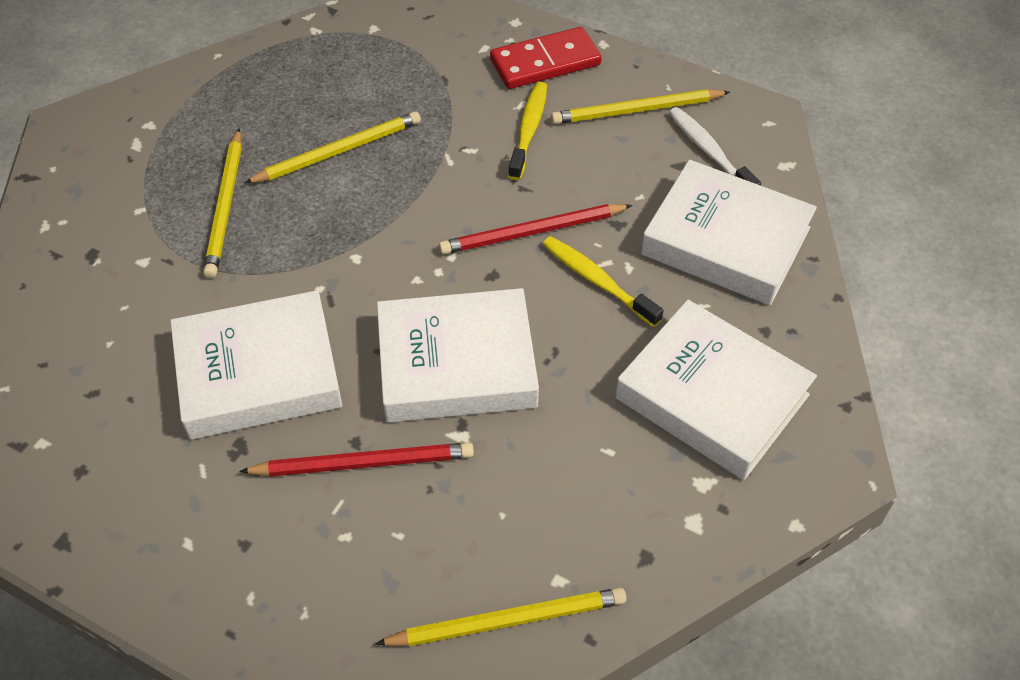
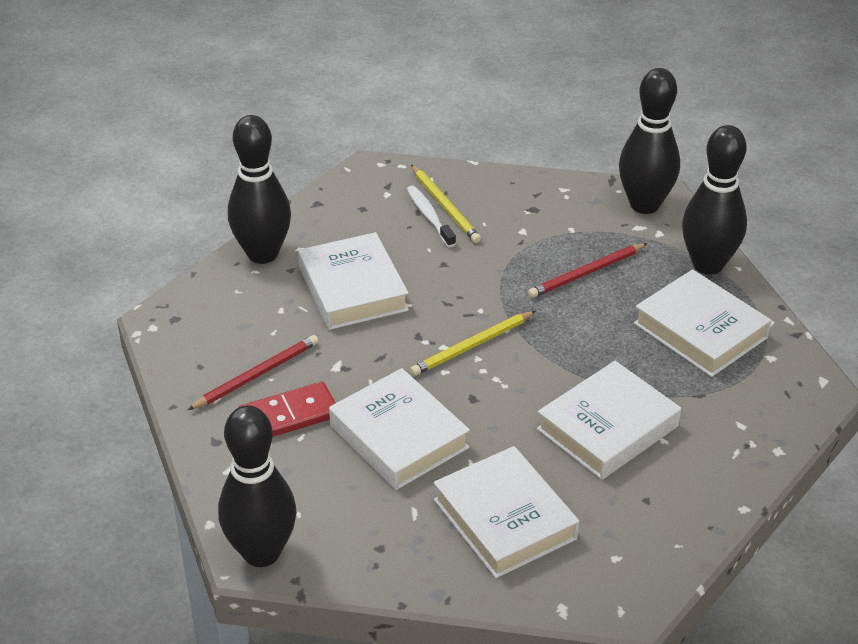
black bowling pin: 0 -> 4
white book: 4 -> 5
yellow pencil: 4 -> 2
yellow toothbrush: 2 -> 0

